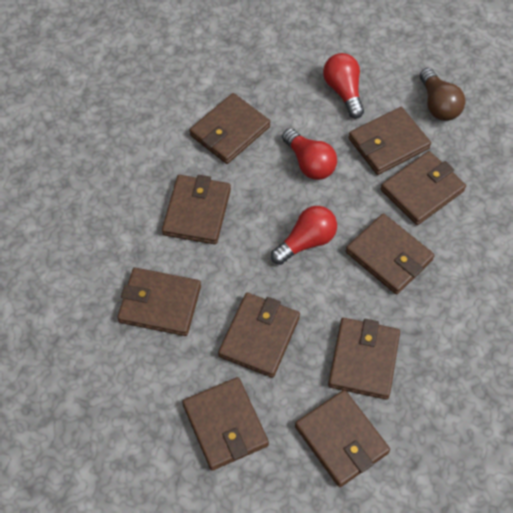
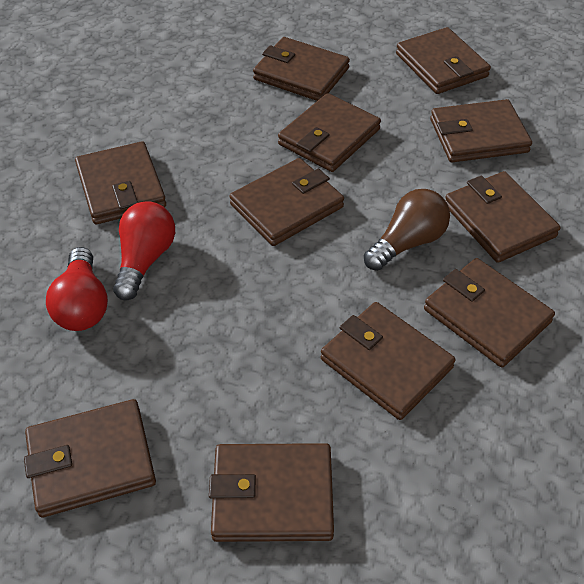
brown wallet: 10 -> 11
red light bulb: 3 -> 2

